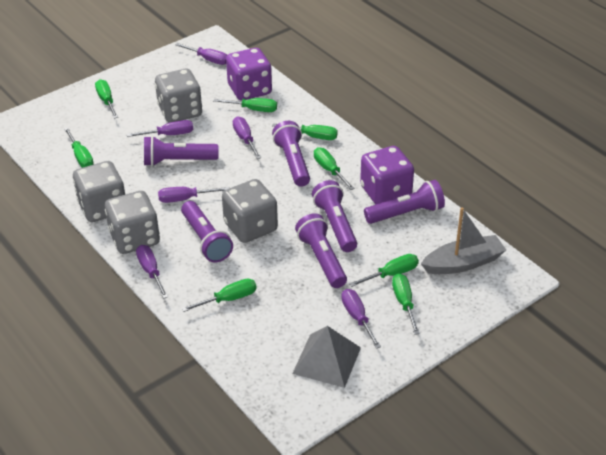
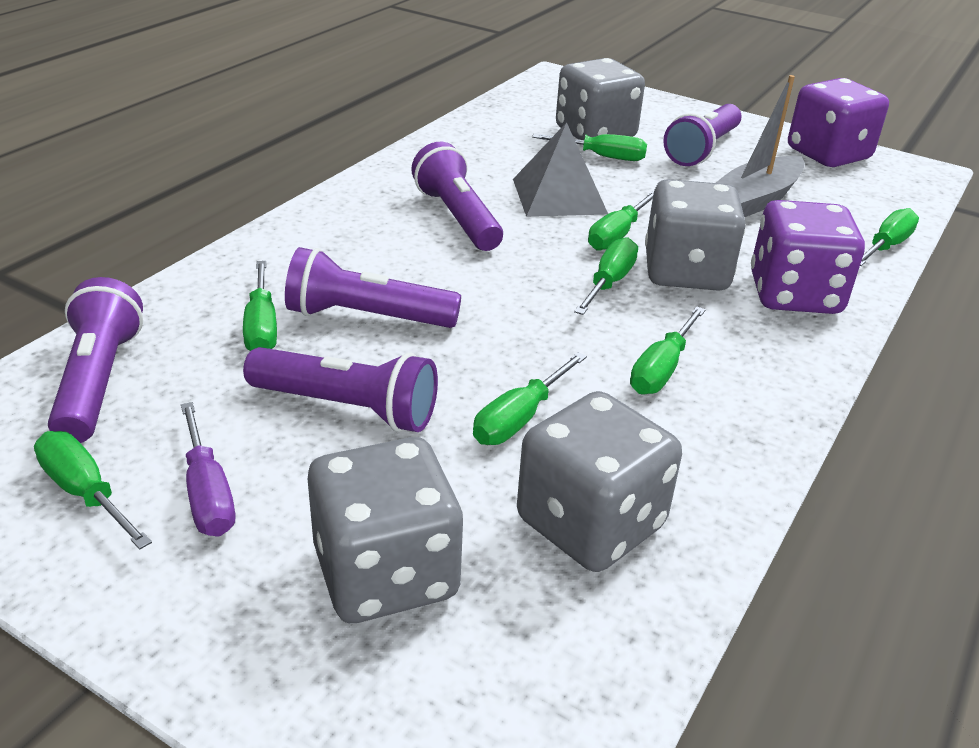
purple flashlight: 6 -> 5
purple screwdriver: 6 -> 1

